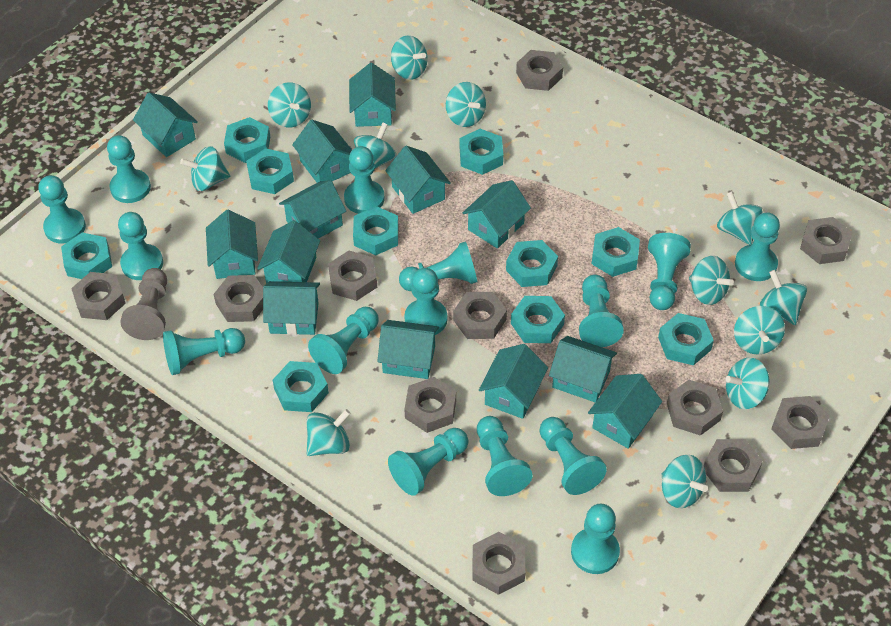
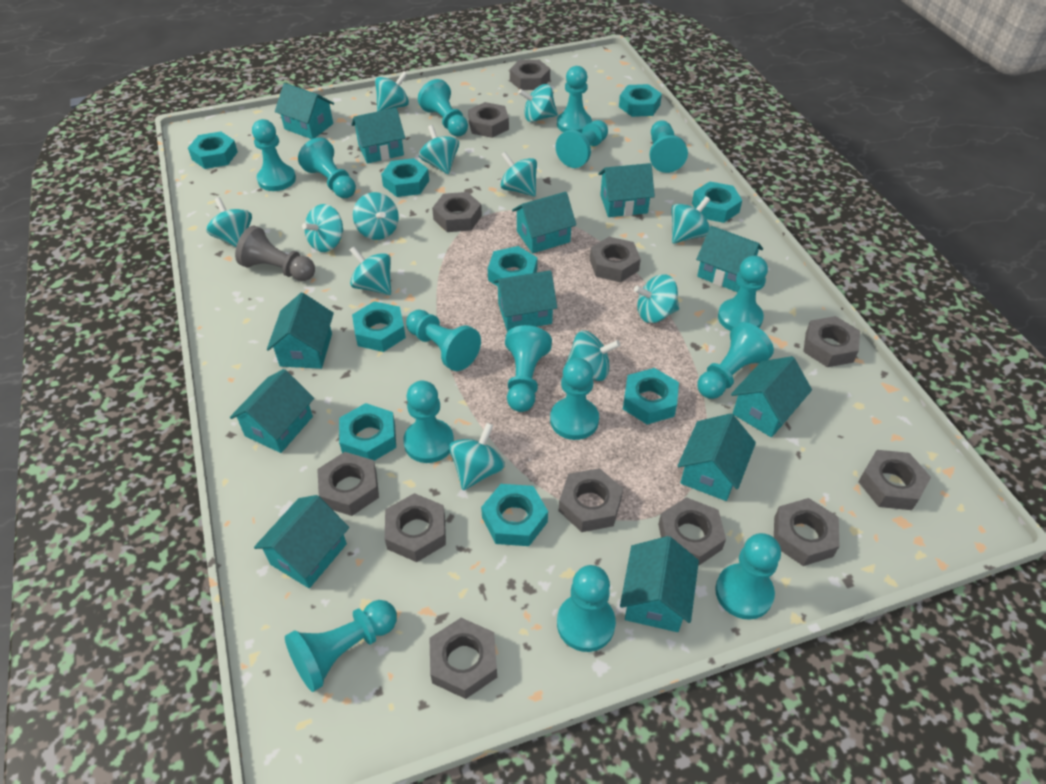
grey nut: 11 -> 12
turquoise house: 13 -> 12
turquoise nut: 10 -> 9

